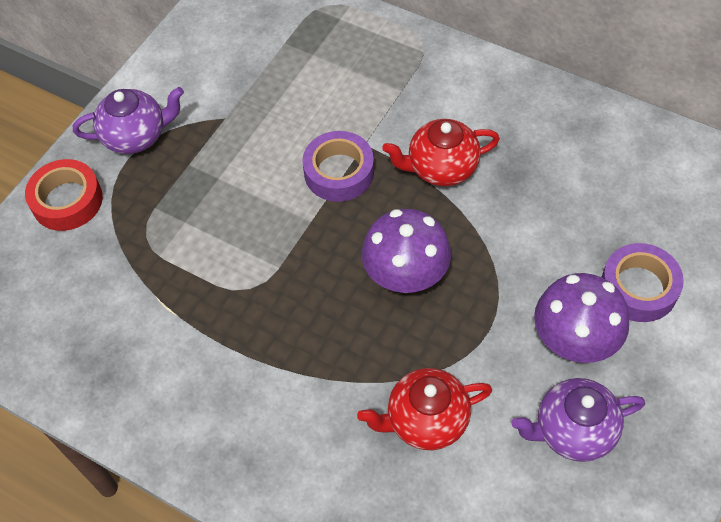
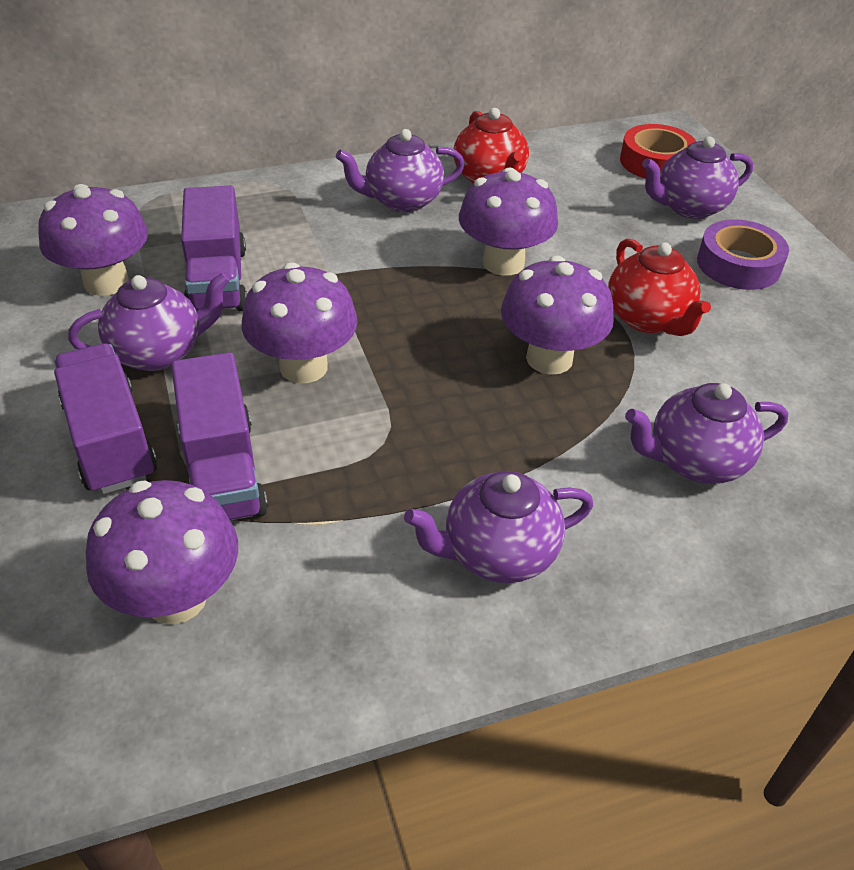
purple mushroom: 2 -> 5
purple tape: 2 -> 1
purple teapot: 2 -> 5
purple truck: 0 -> 3

